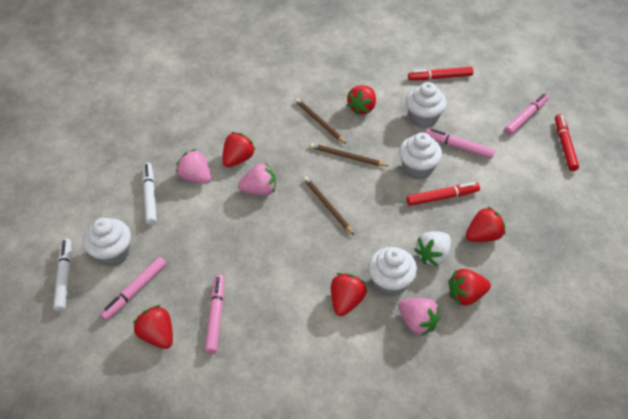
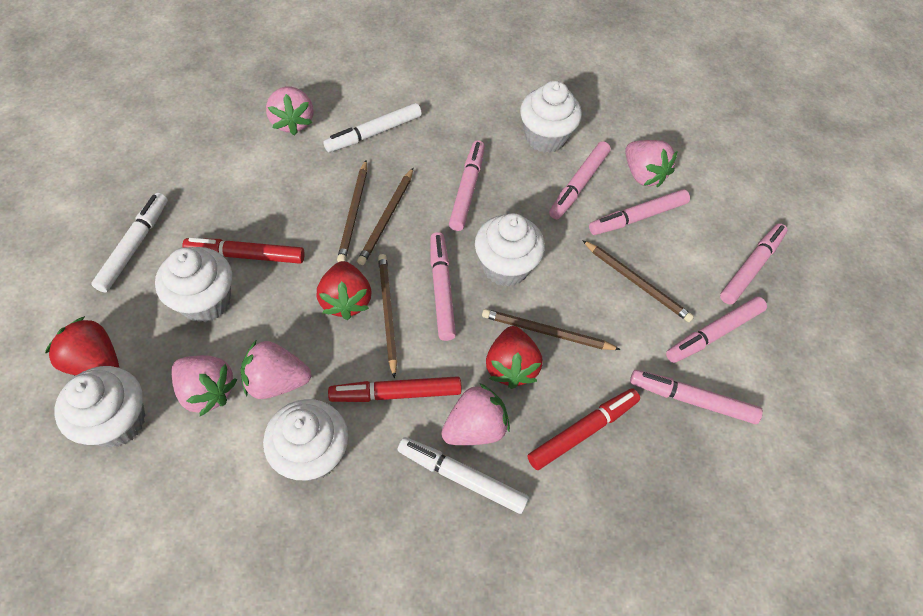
brown pencil: 3 -> 5
pink marker: 4 -> 7
pink strawberry: 3 -> 5
red strawberry: 6 -> 3
white cupcake: 4 -> 5
white marker: 2 -> 3
white strawberry: 1 -> 0

